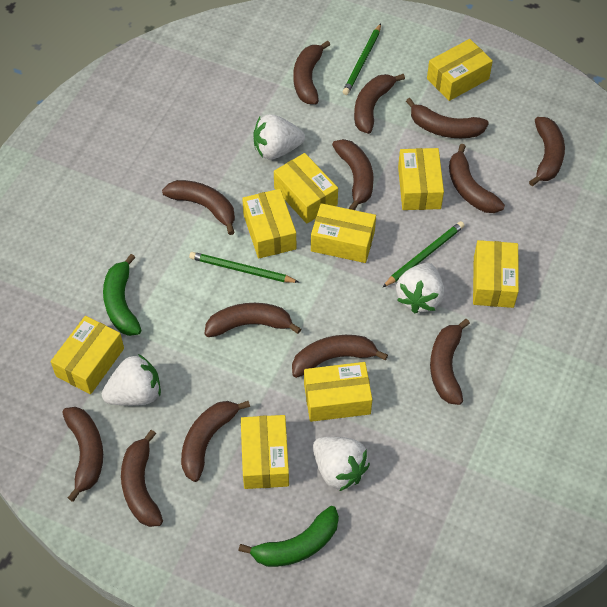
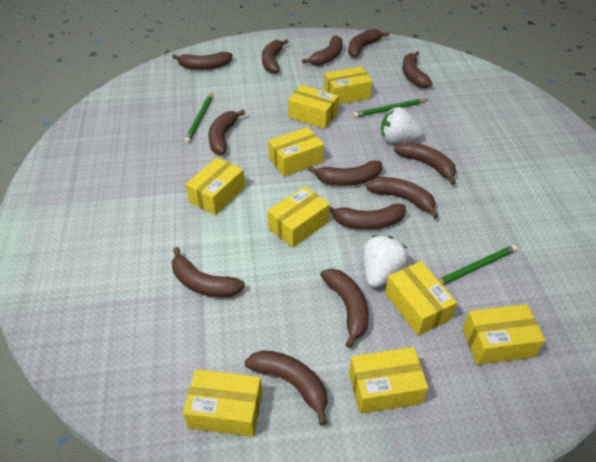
green banana: 2 -> 0
white strawberry: 4 -> 2

